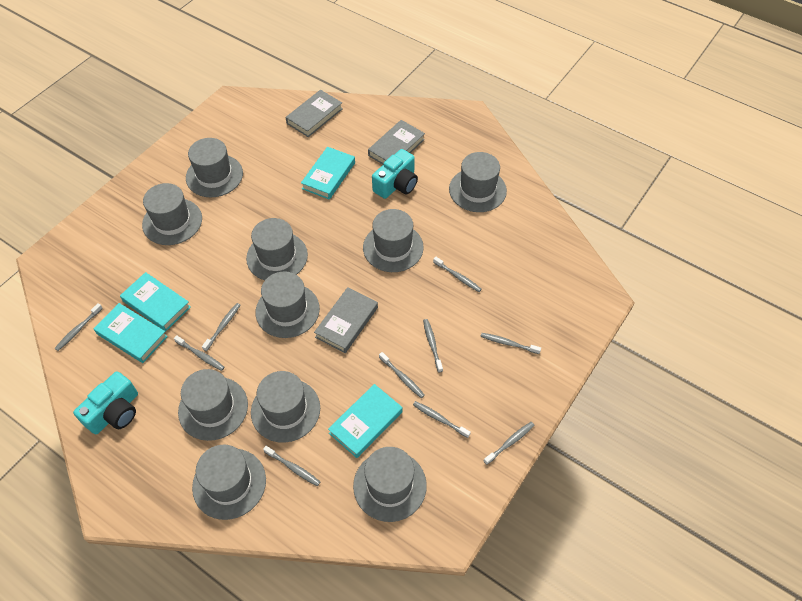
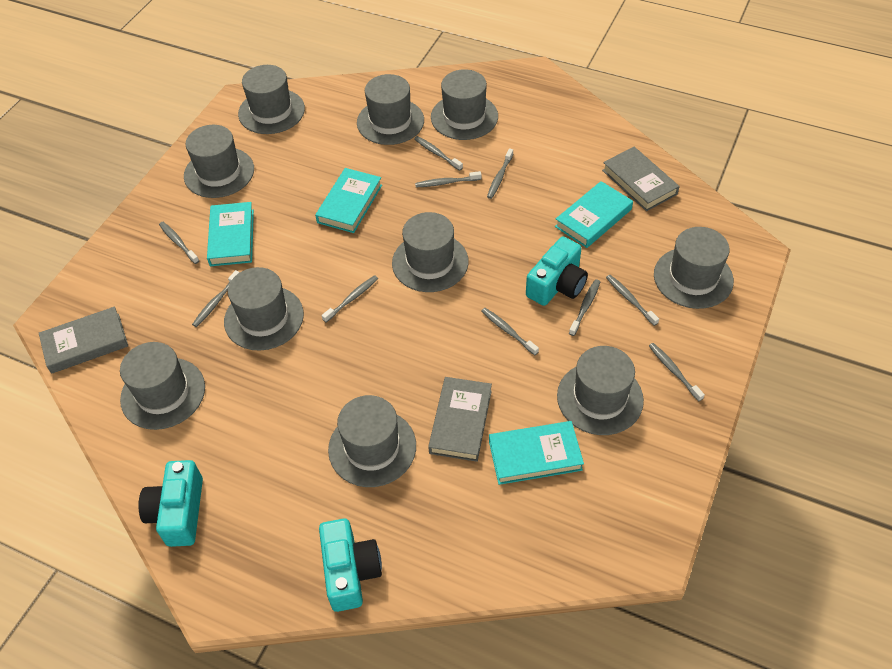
turquoise camera: 2 -> 3

